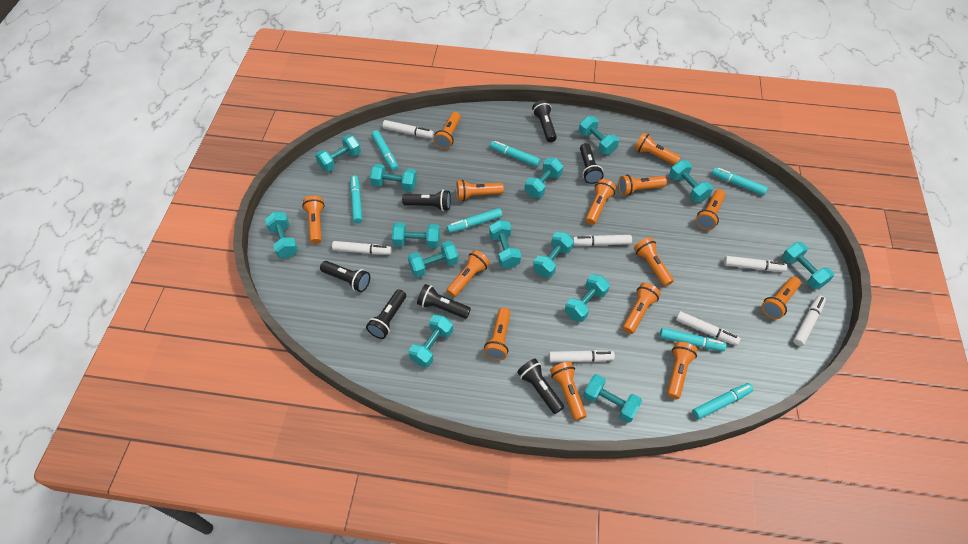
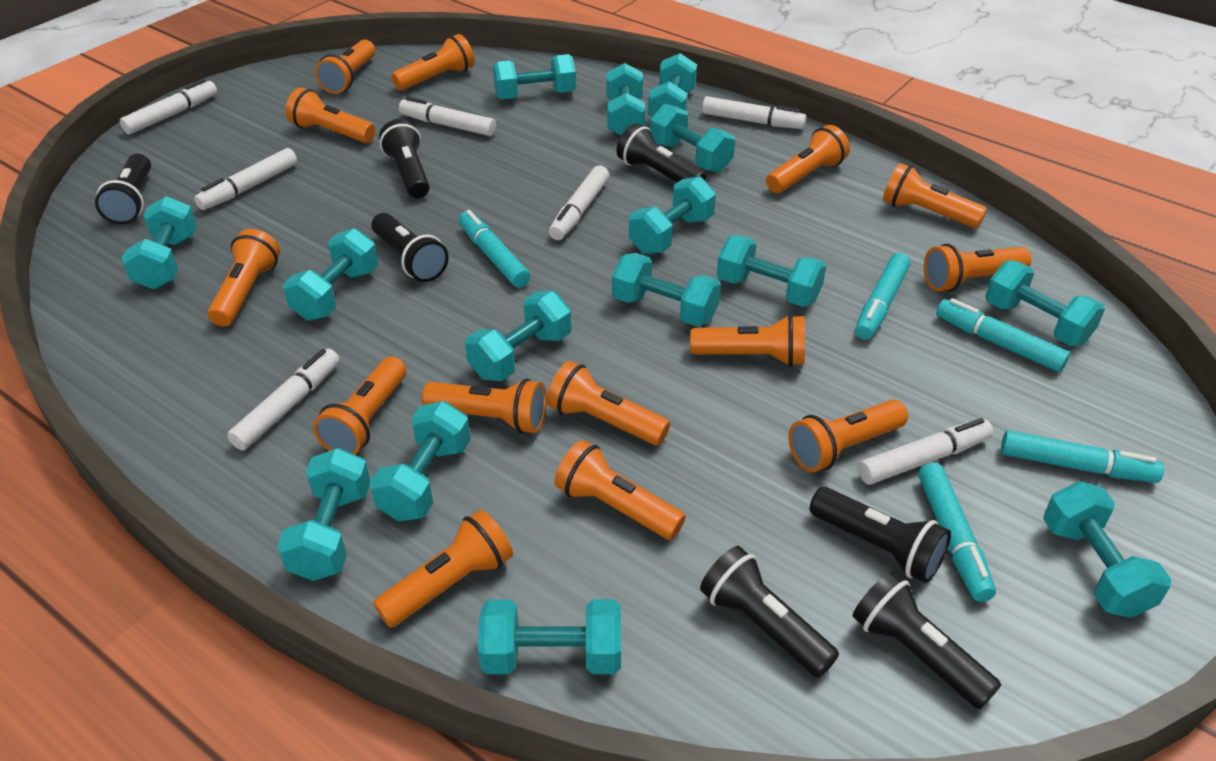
turquoise dumbbell: 14 -> 15
turquoise marker: 7 -> 5

